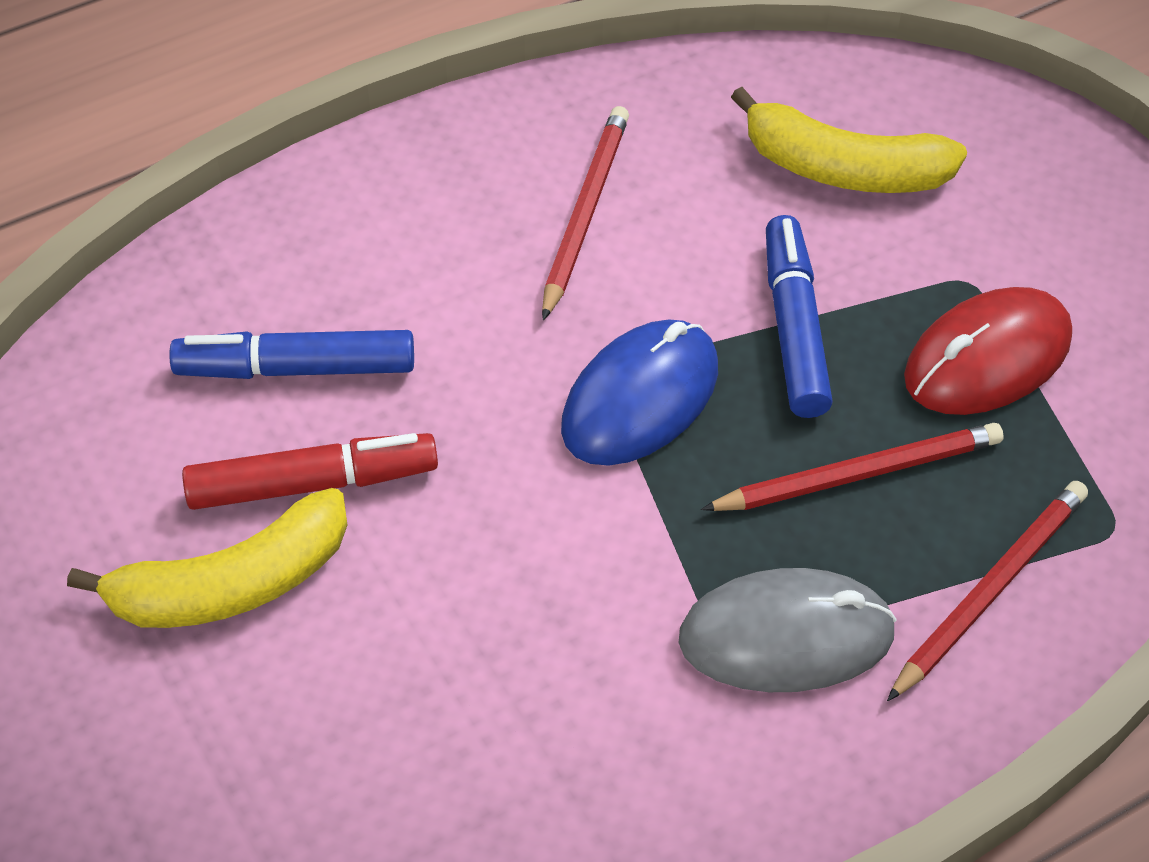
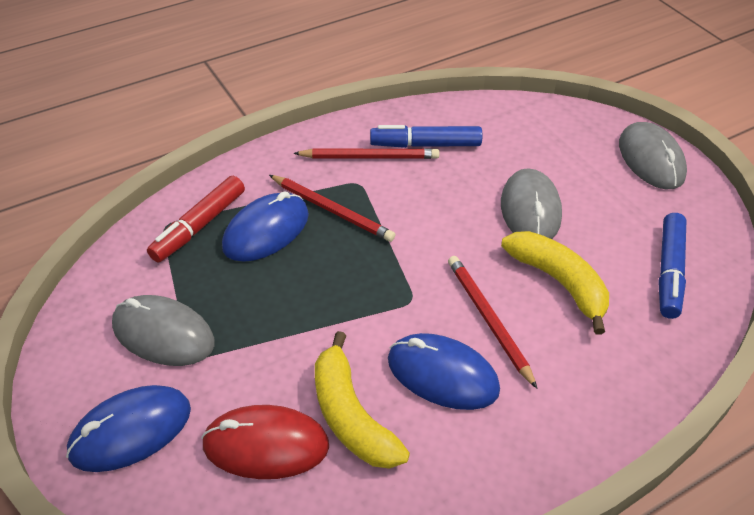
blue mouse: 1 -> 3
grey mouse: 1 -> 3

